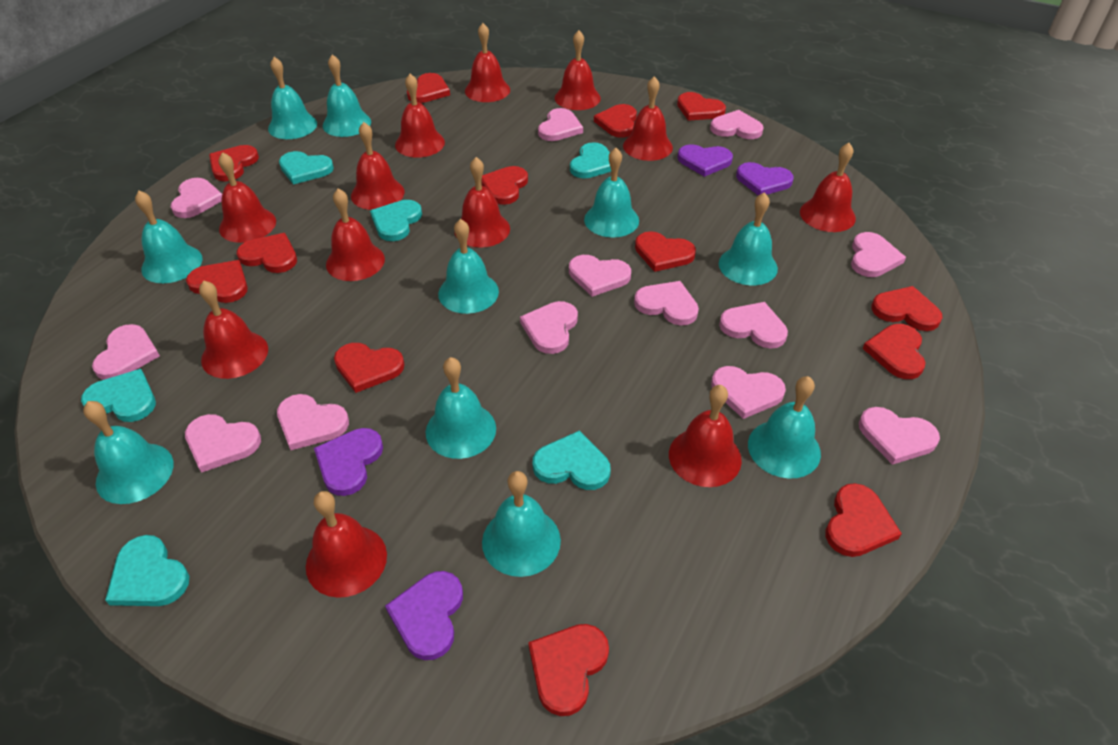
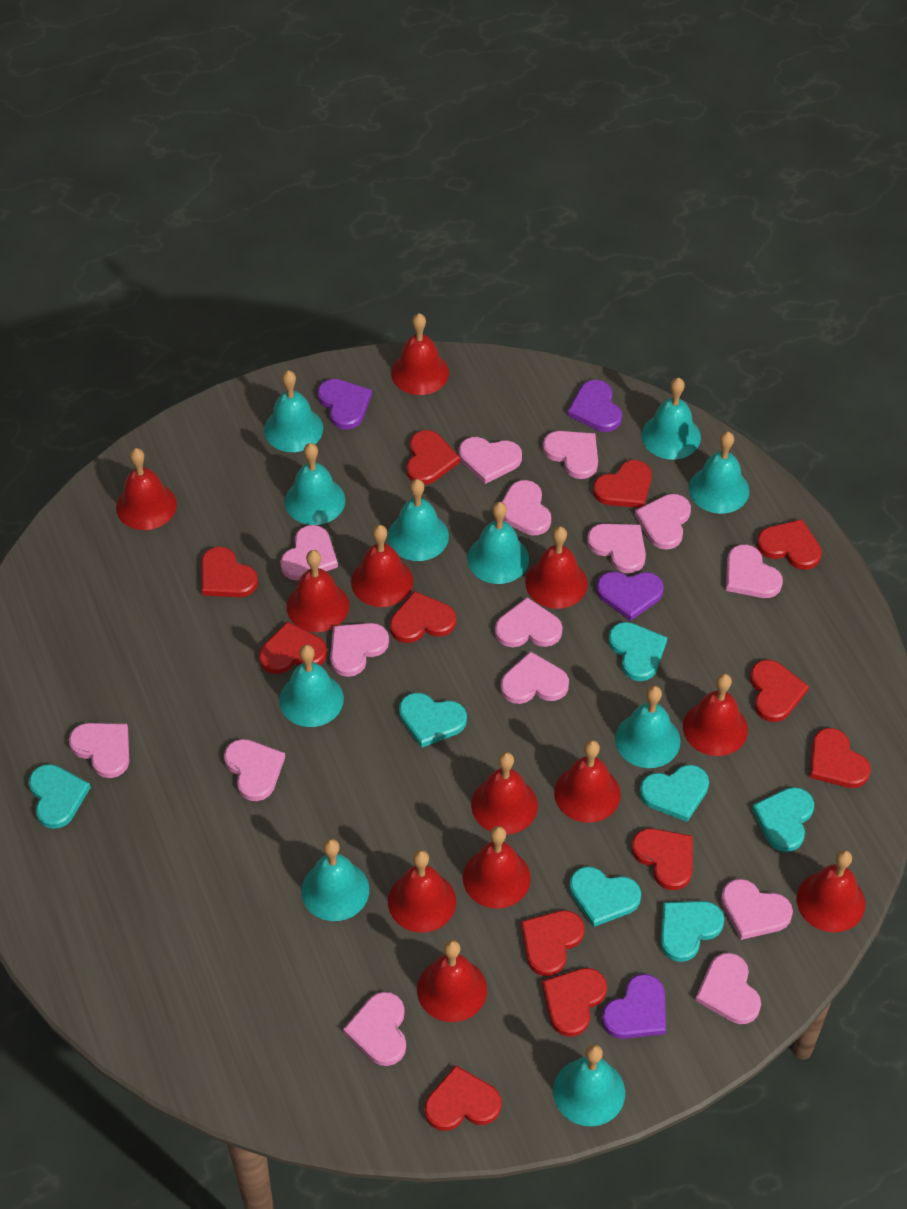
pink heart: 13 -> 15
red heart: 13 -> 12
turquoise heart: 6 -> 7

